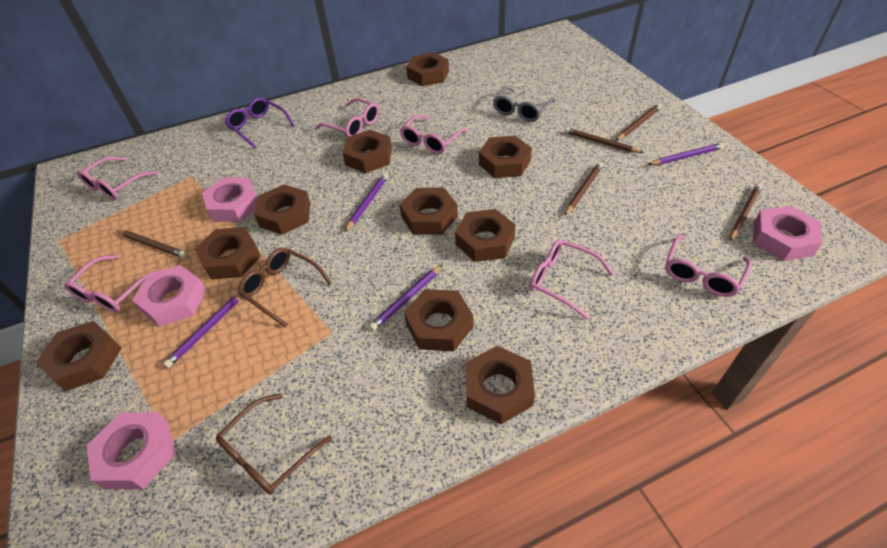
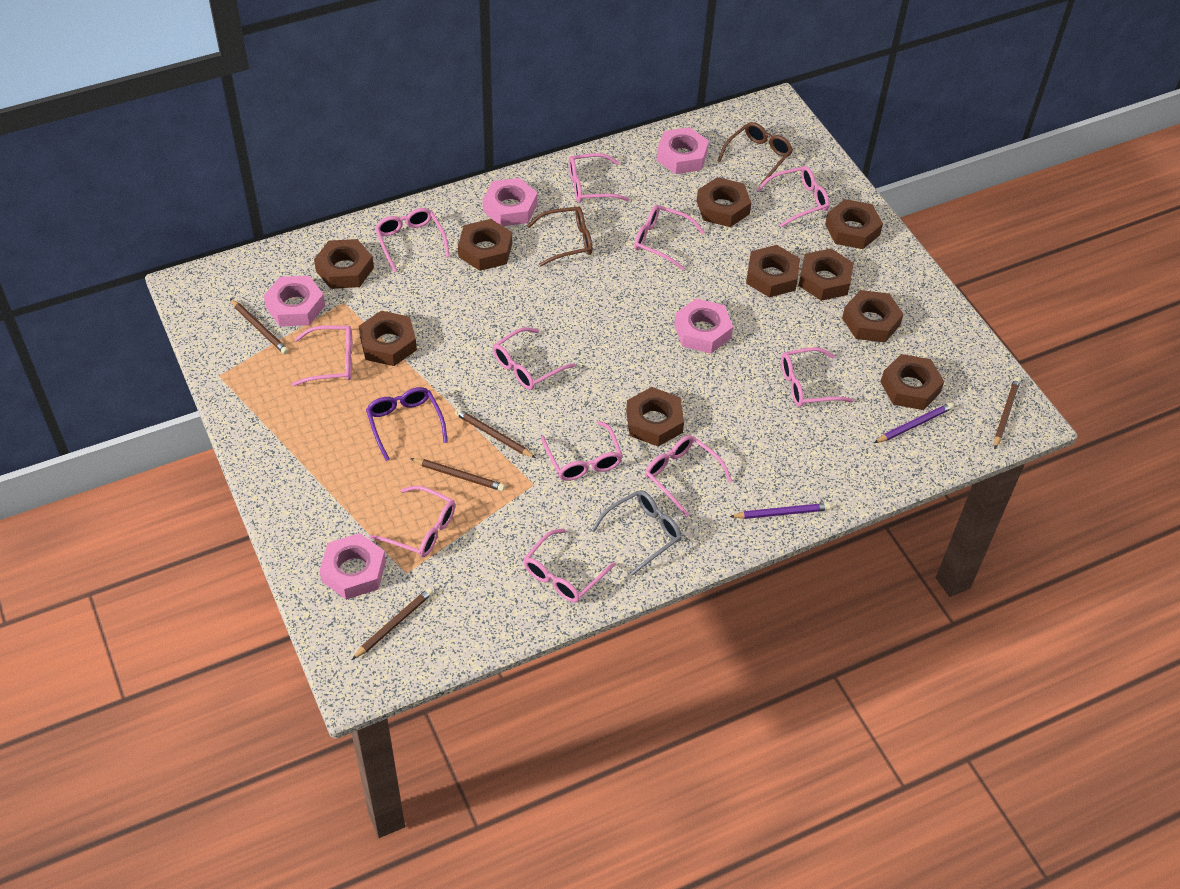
pink glasses: 6 -> 11
pink nut: 4 -> 5
purple pencil: 4 -> 2

